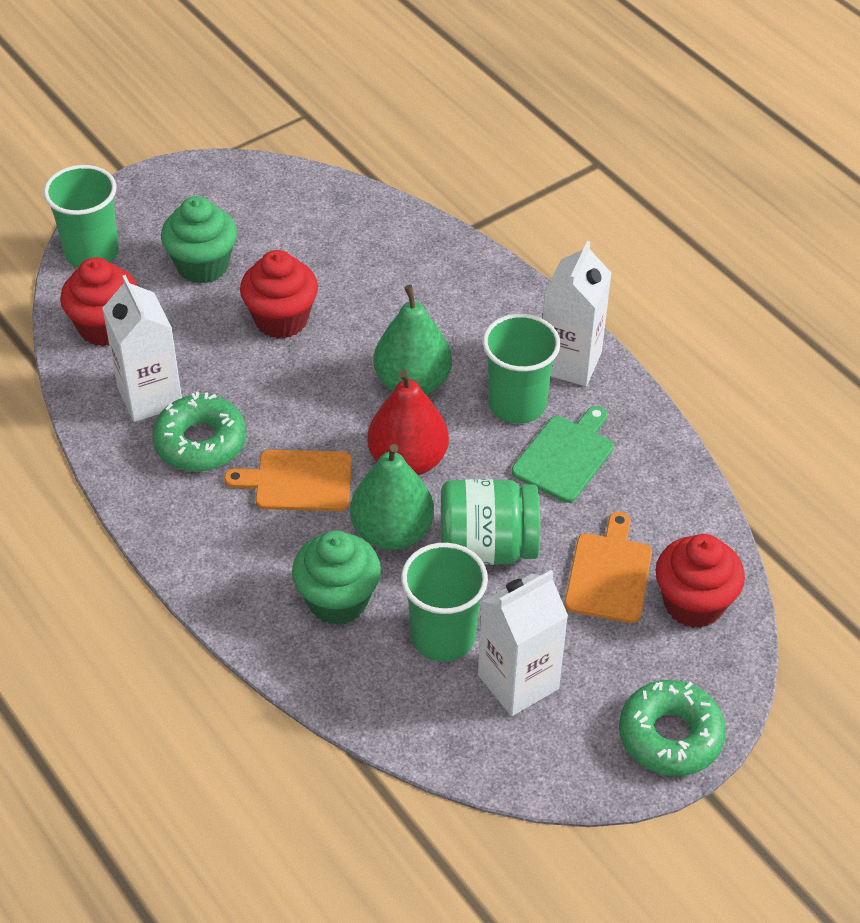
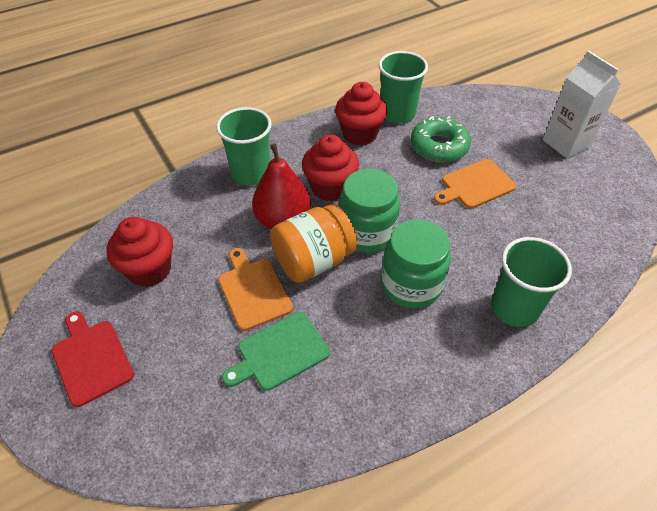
green cupcake: 2 -> 0
green donut: 2 -> 1
green jar: 1 -> 2
green pear: 2 -> 0
orange jar: 0 -> 1
red cutting board: 0 -> 1
white carton: 3 -> 1

